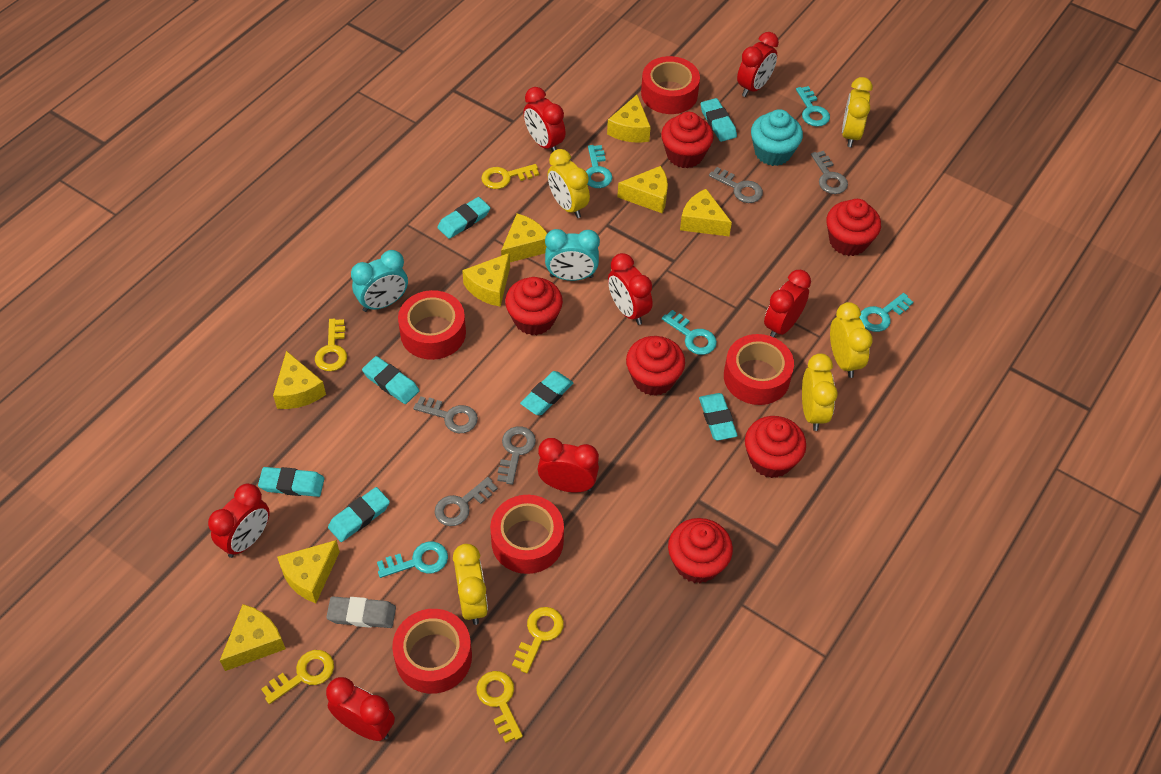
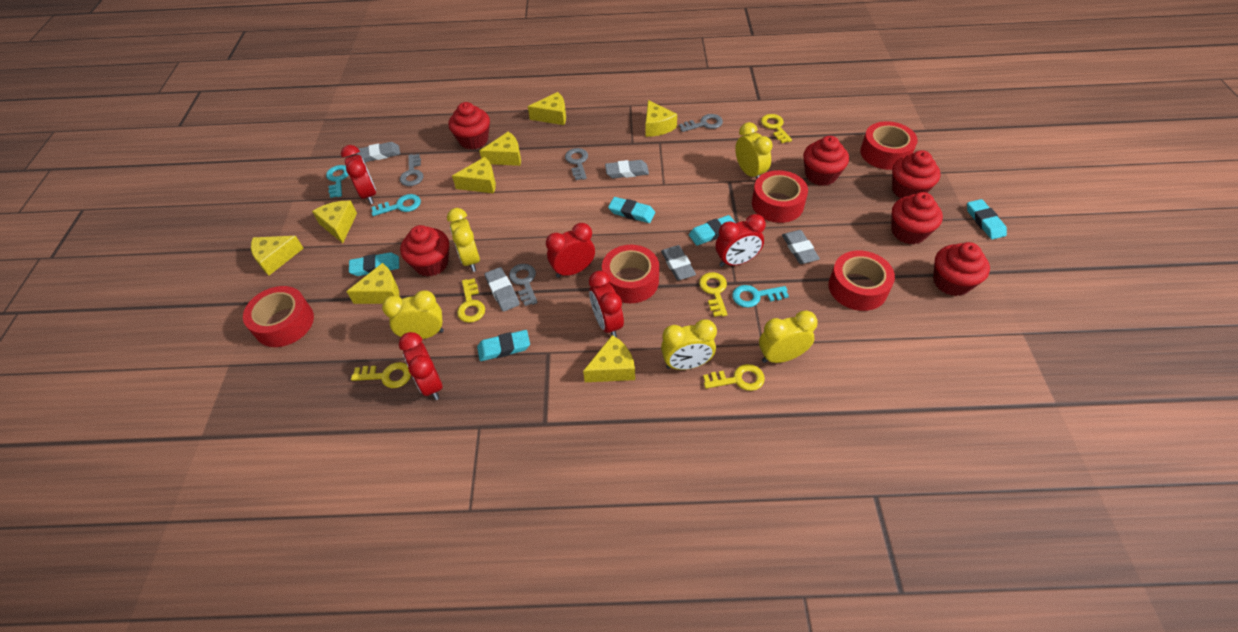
grey eraser: 1 -> 5
grey key: 5 -> 4
red clock: 7 -> 5
turquoise clock: 2 -> 0
turquoise cupcake: 1 -> 0
turquoise eraser: 7 -> 5
turquoise key: 5 -> 3

